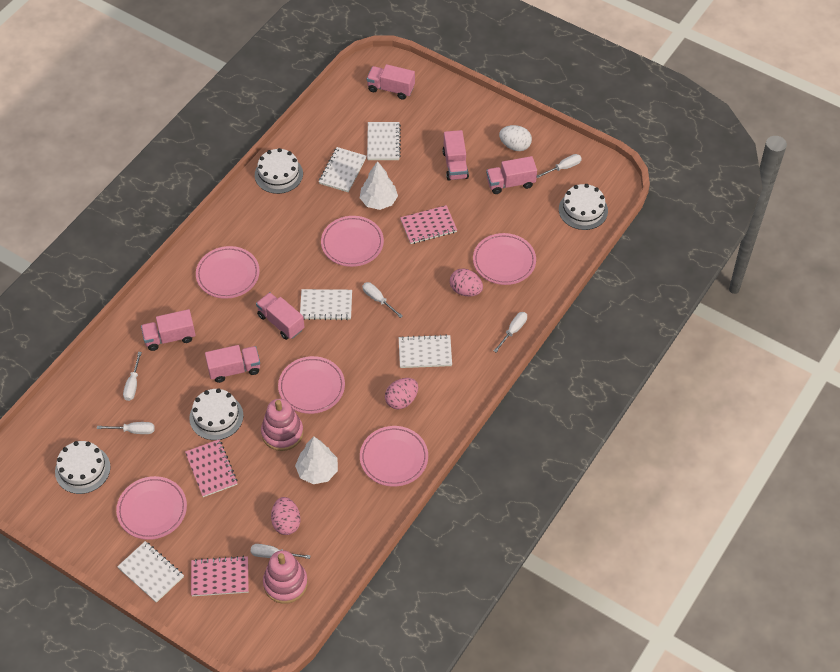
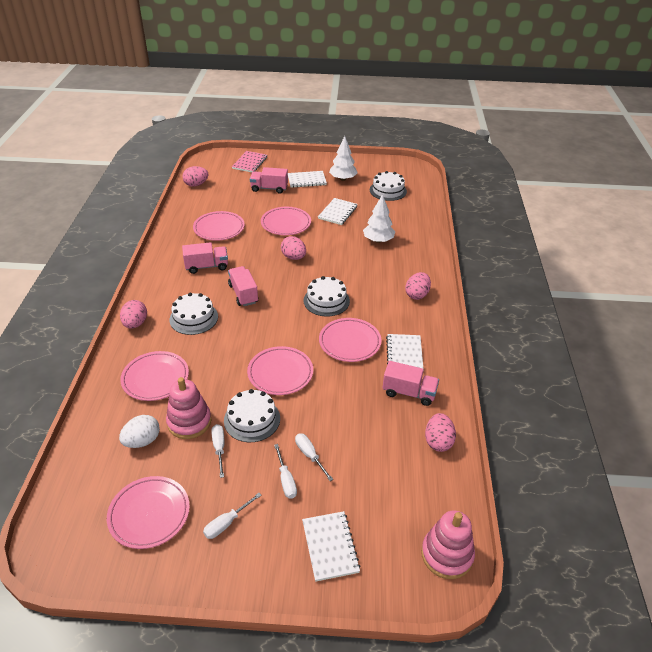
pink egg: 3 -> 5
pink notebook: 3 -> 1
pink truck: 6 -> 4
white notebook: 5 -> 4
white screwdriver: 6 -> 4

